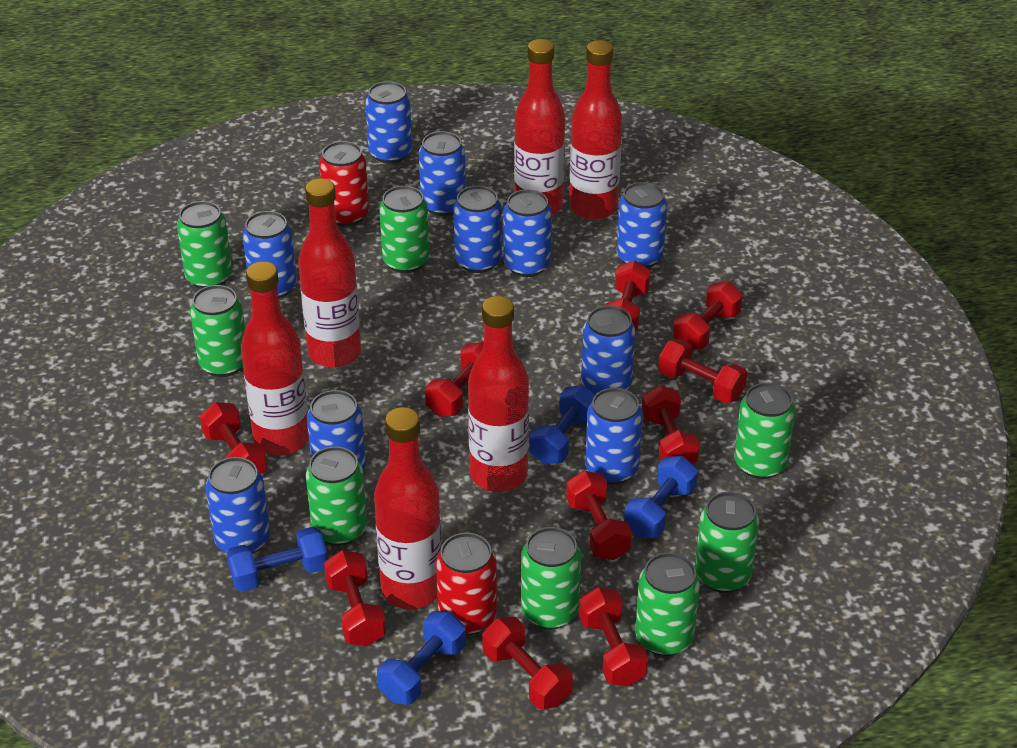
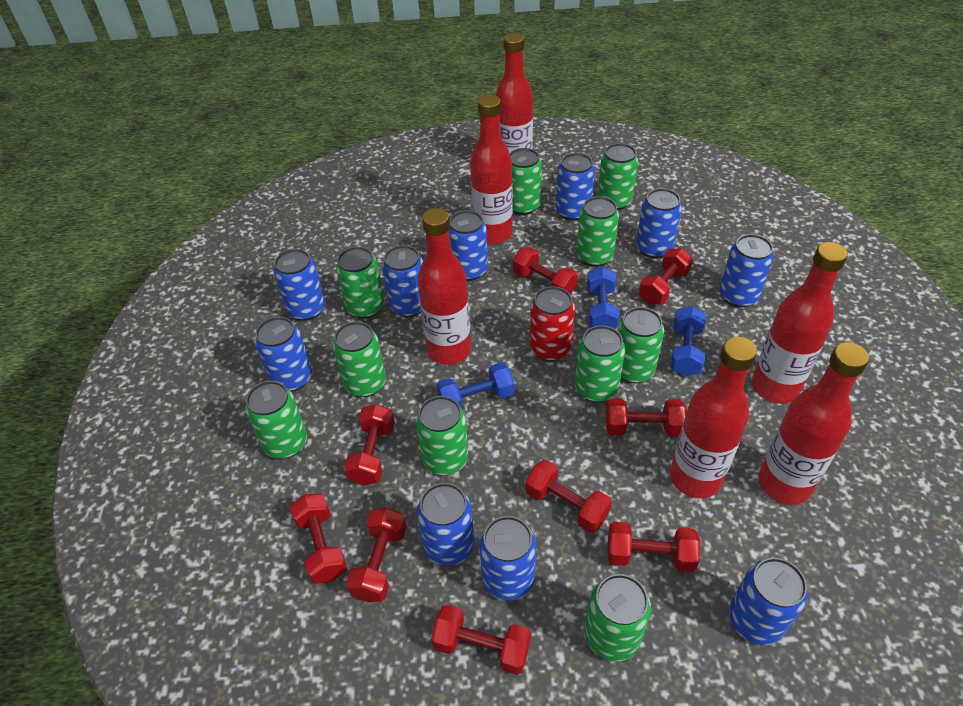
blue dumbbell: 4 -> 3
green can: 8 -> 10
red can: 2 -> 1
red dumbbell: 10 -> 9

